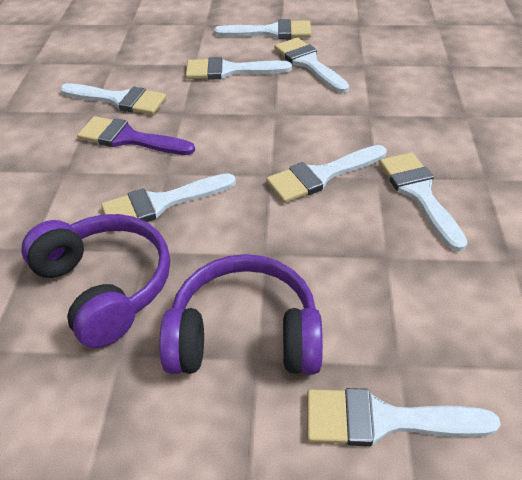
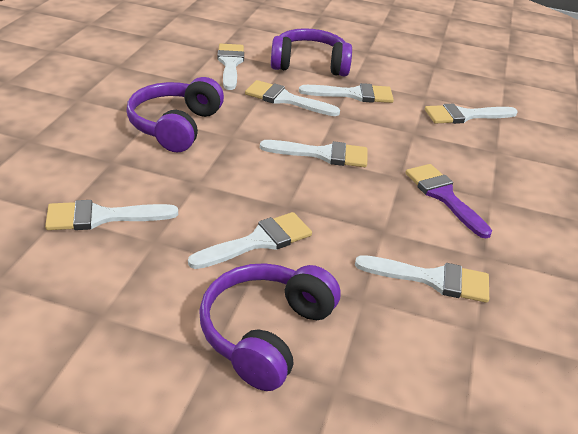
purple headphones: 2 -> 3

